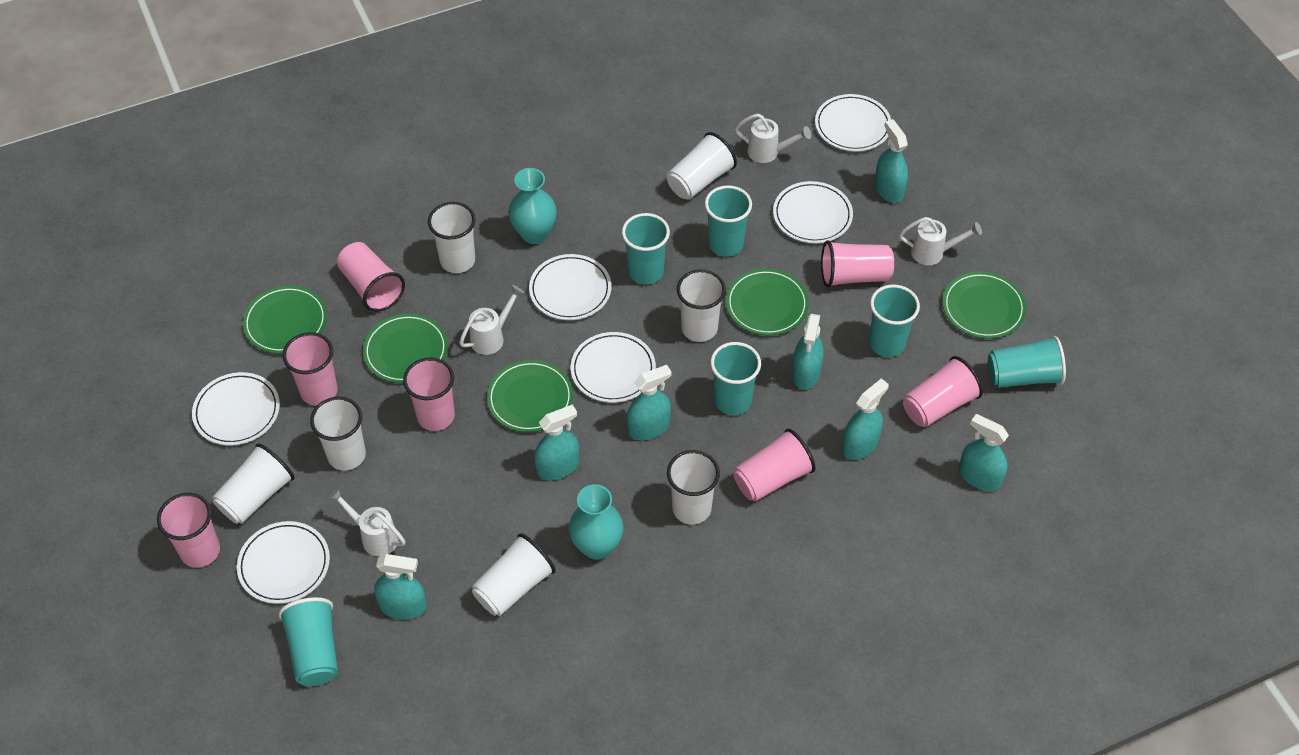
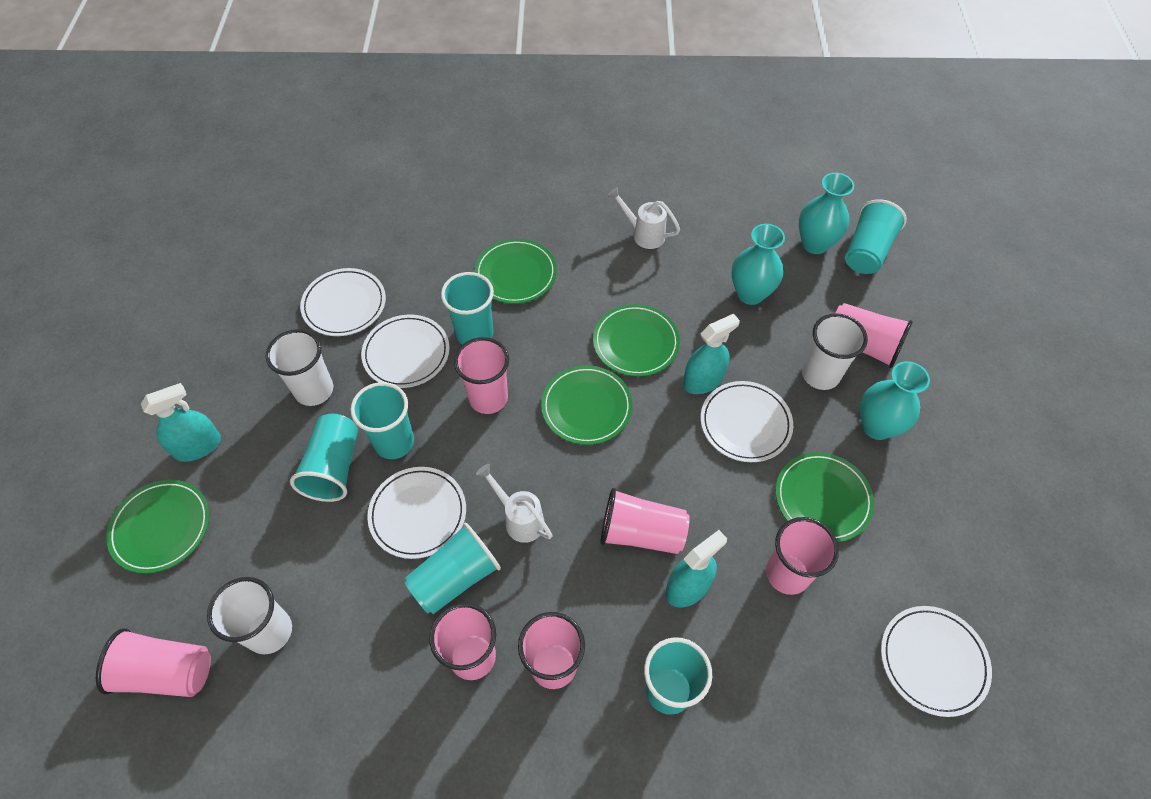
turquoise spray bottle: 7 -> 3
turquoise vase: 2 -> 3
white cup: 7 -> 3
white plate: 6 -> 5
white watering can: 4 -> 2

